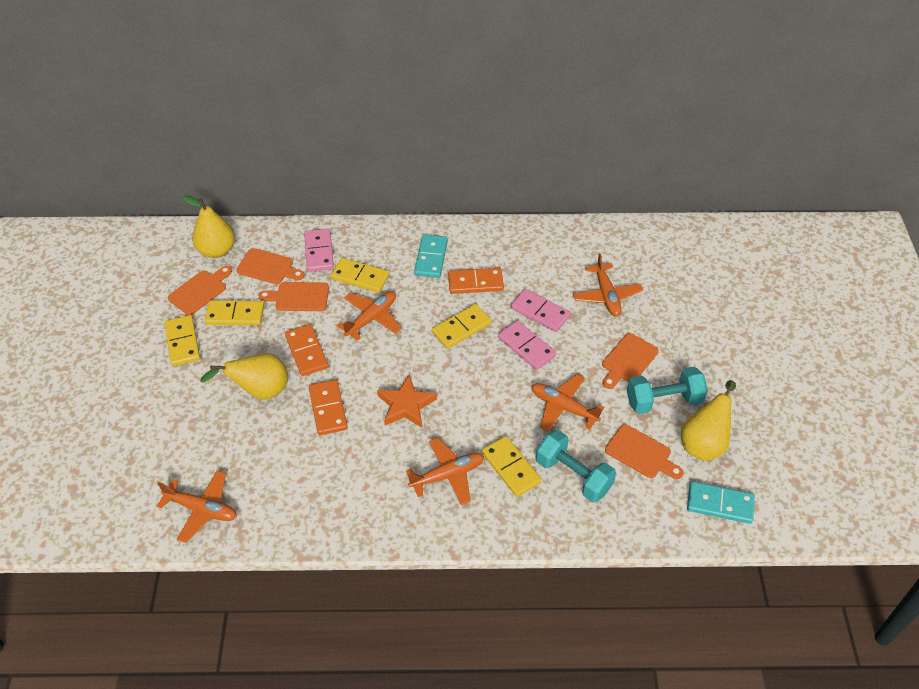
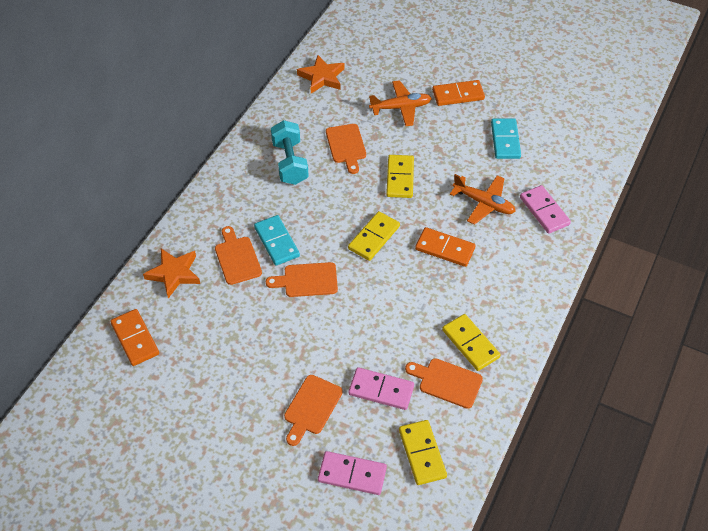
orange plane: 5 -> 2
orange star: 1 -> 2
turquoise dumbbell: 2 -> 1
yellow domino: 5 -> 4
yellow pear: 3 -> 0

